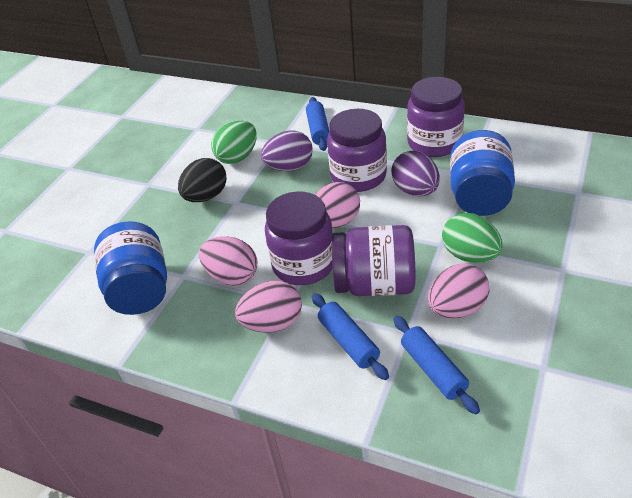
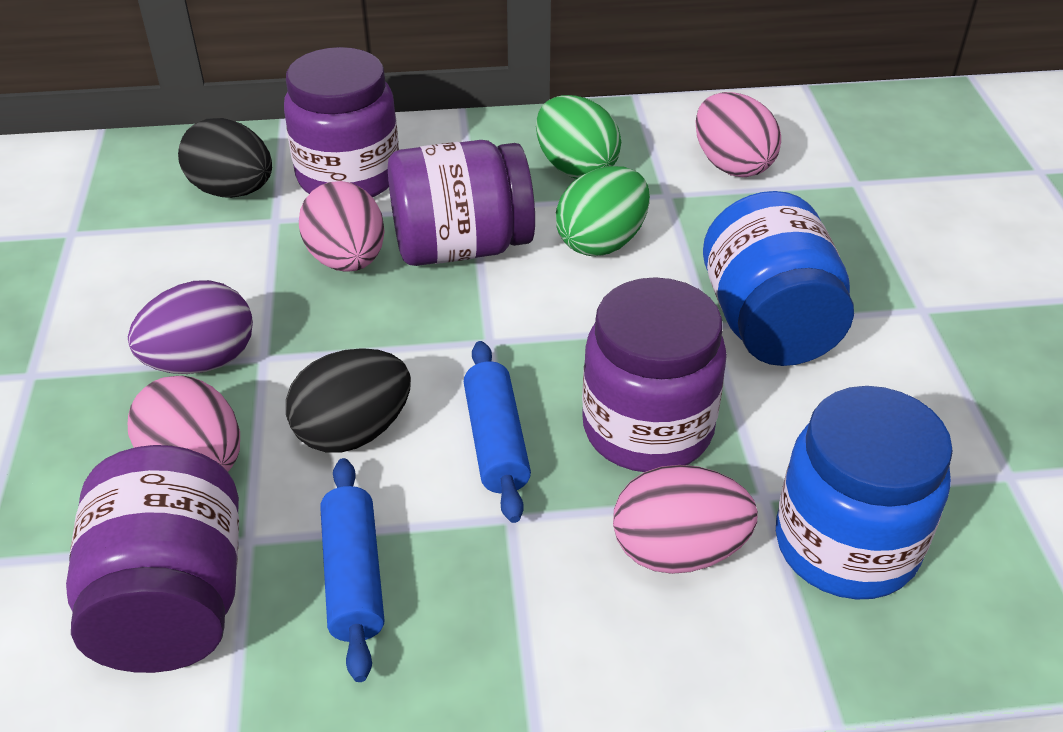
black egg: 1 -> 2
blue rolling pin: 3 -> 2
purple egg: 2 -> 1

